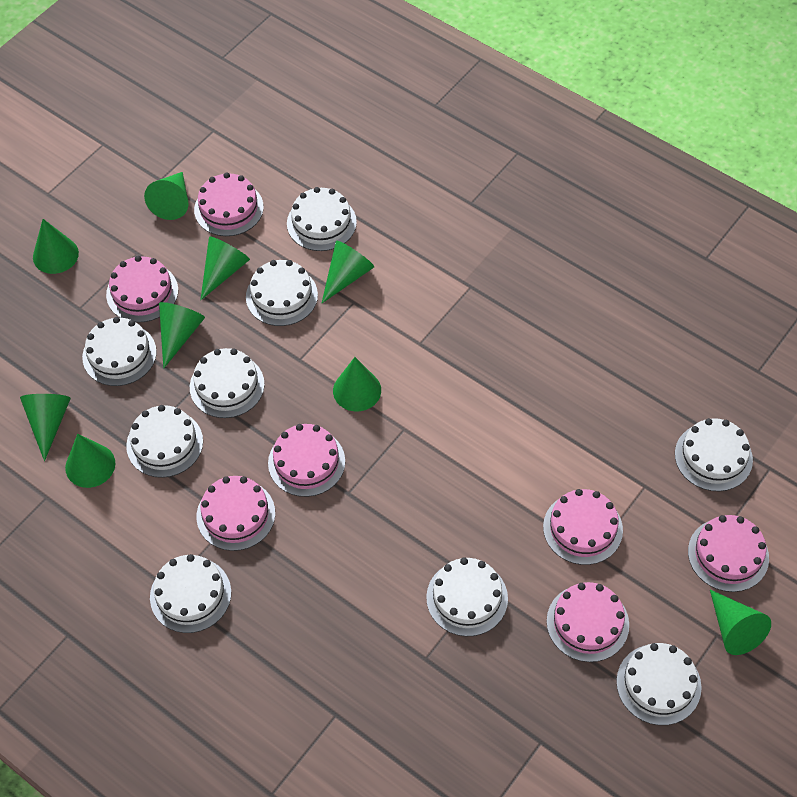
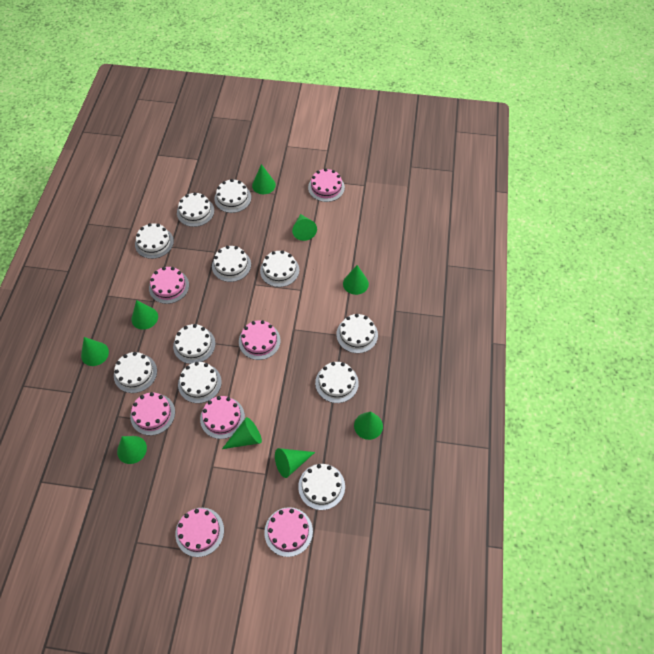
white cake: 9 -> 11

